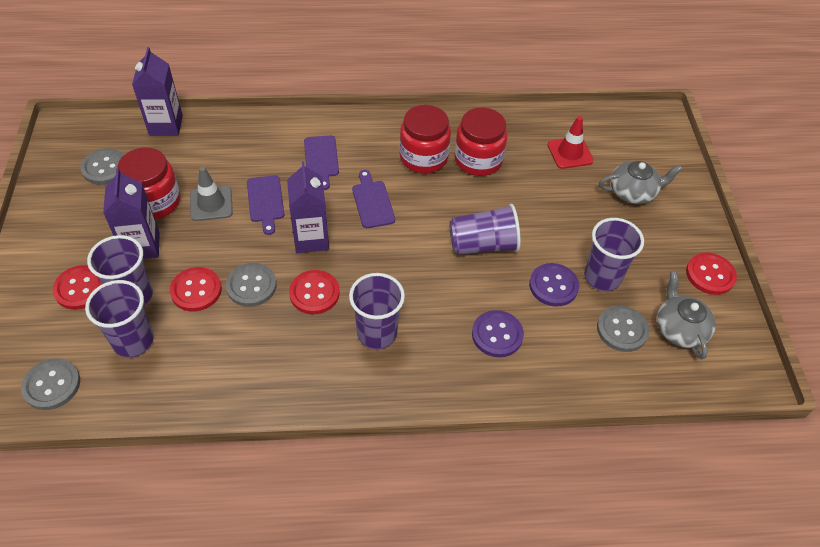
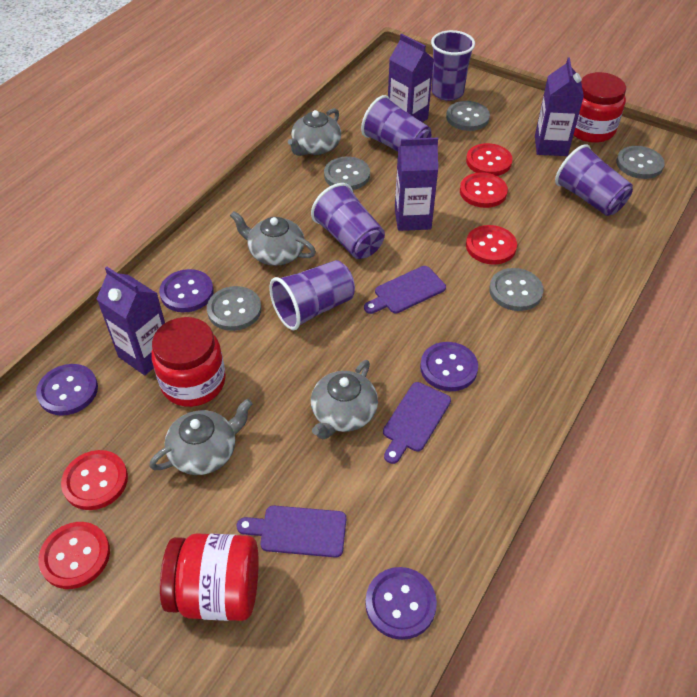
grey button: 4 -> 5
grey teapot: 2 -> 4
grey traffic cone: 1 -> 0
purple button: 2 -> 4
purple carton: 3 -> 4
red button: 4 -> 5
red traffic cone: 1 -> 0

